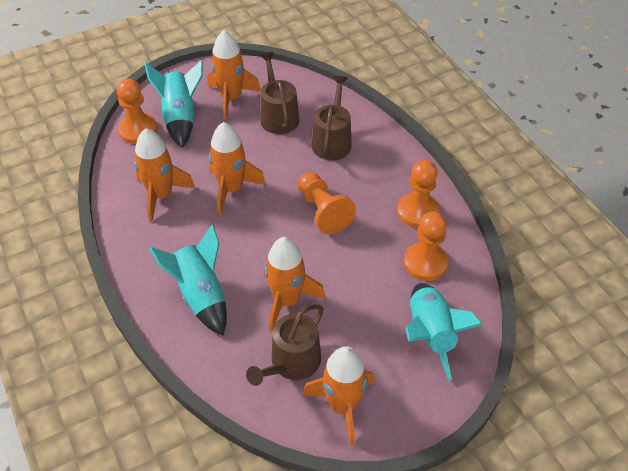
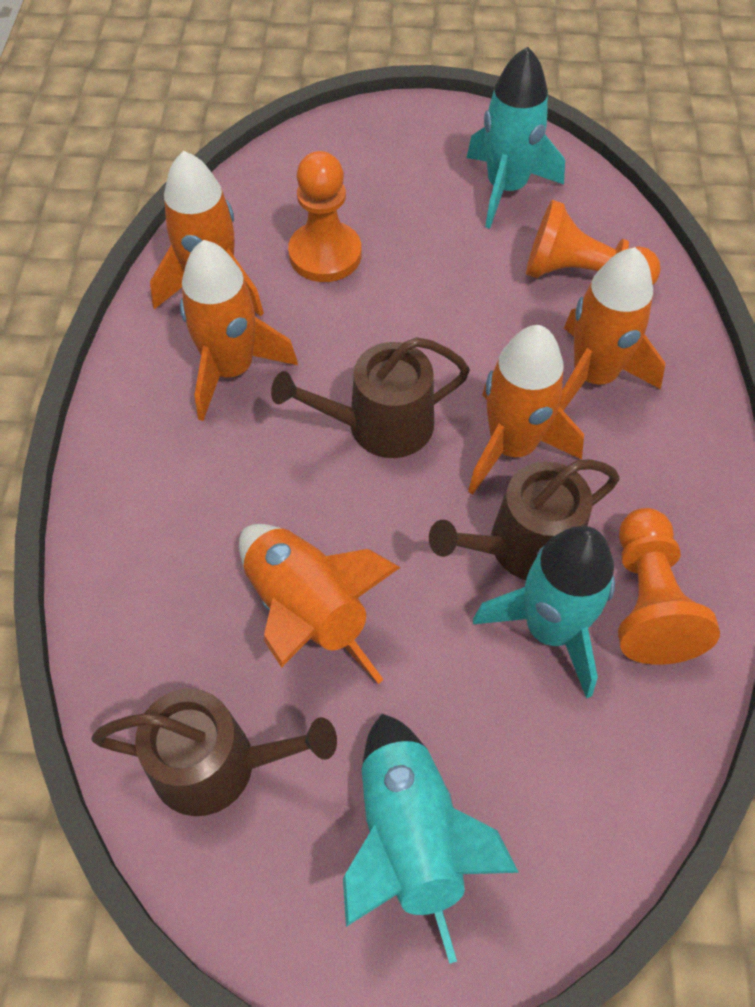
orange pawn: 4 -> 3

